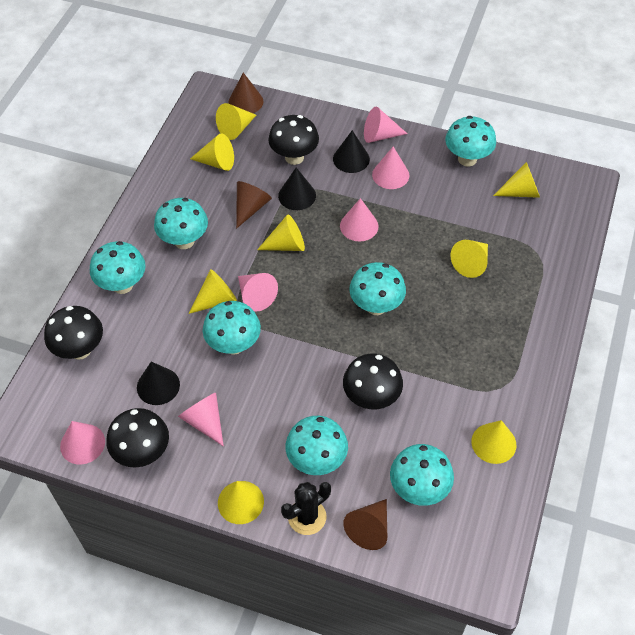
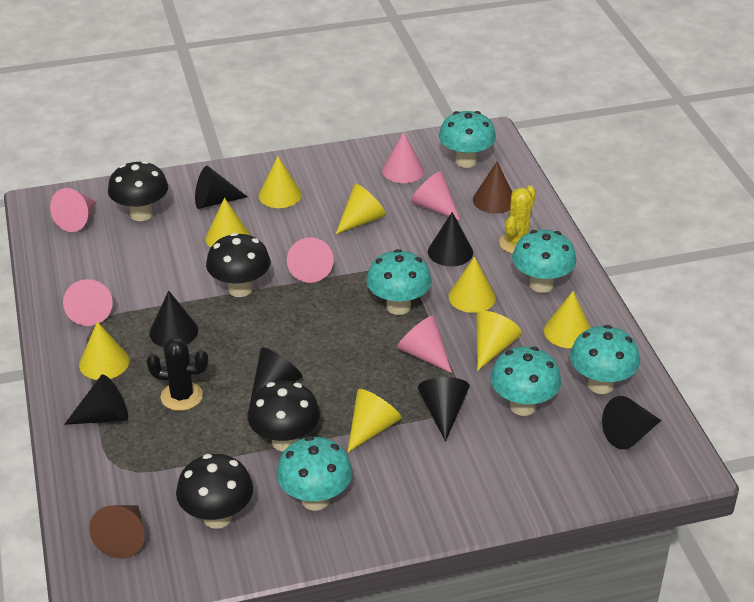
black cone: 3 -> 7
brown cone: 3 -> 2
turquoise mushroom: 7 -> 6
yellow cactus: 0 -> 1

